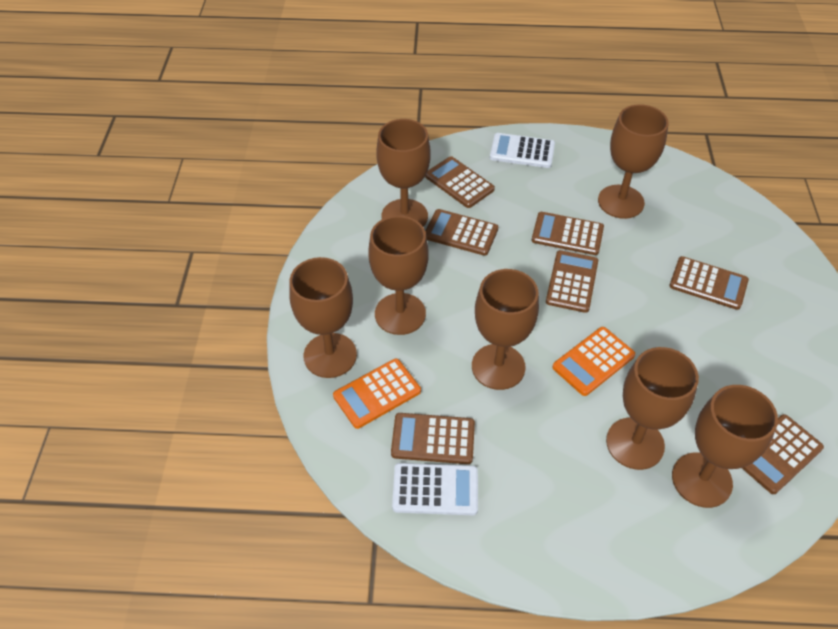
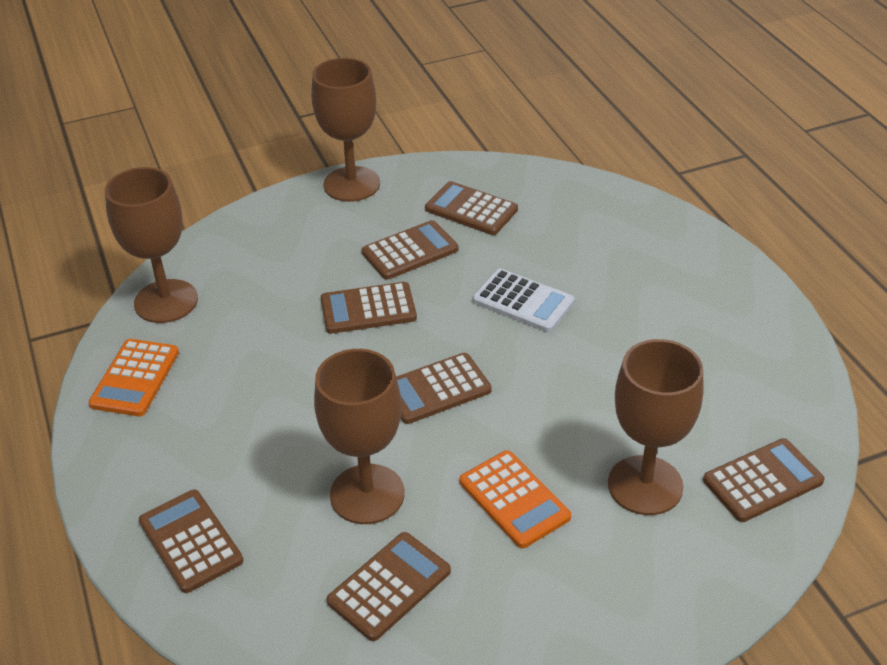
brown goblet: 7 -> 4
white calculator: 2 -> 1

